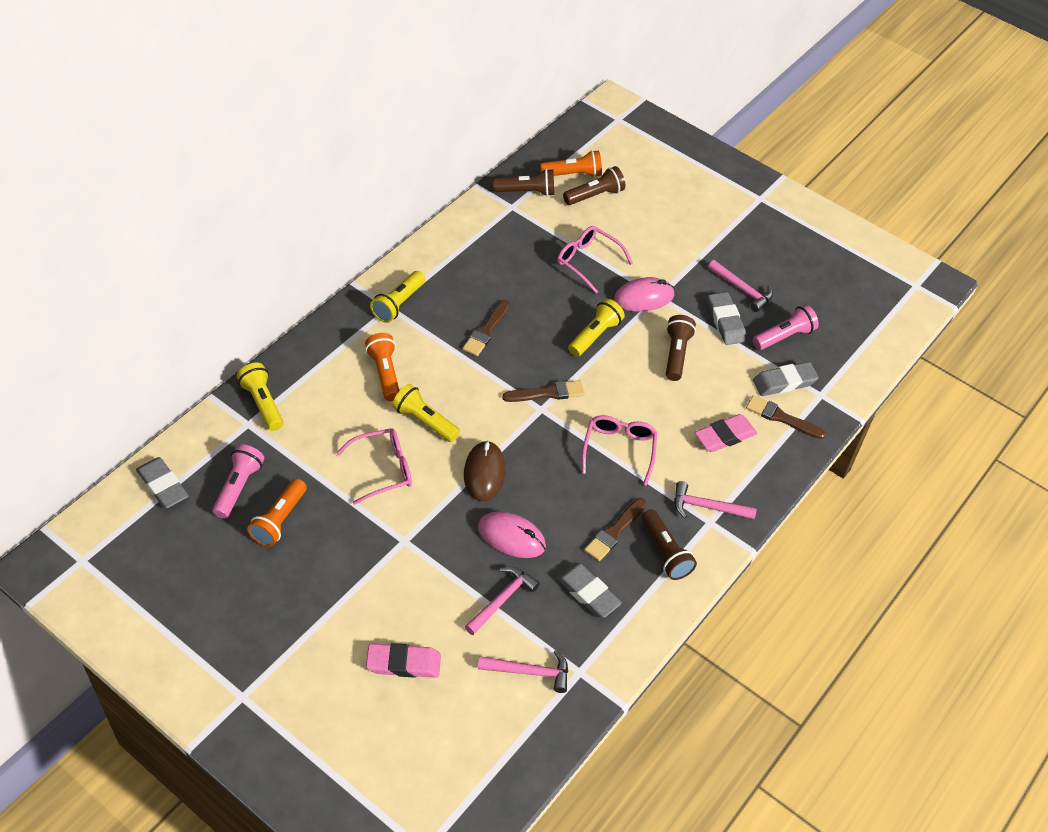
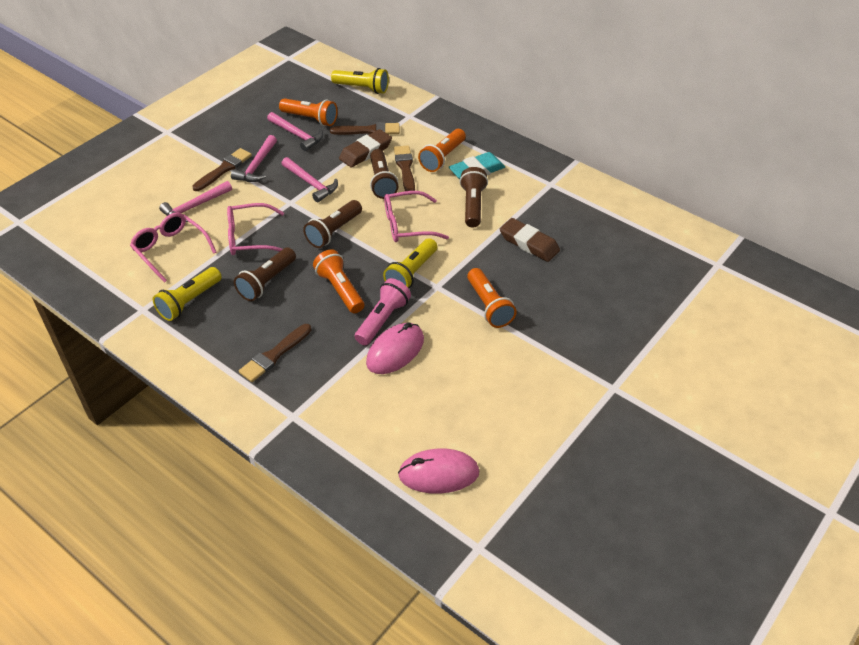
brown eraser: 0 -> 2
brown mouse: 1 -> 0
grey eraser: 4 -> 0
orange flashlight: 3 -> 4
pink eraser: 2 -> 0
pink flashlight: 2 -> 1
turquoise eraser: 0 -> 1
yellow flashlight: 4 -> 3

